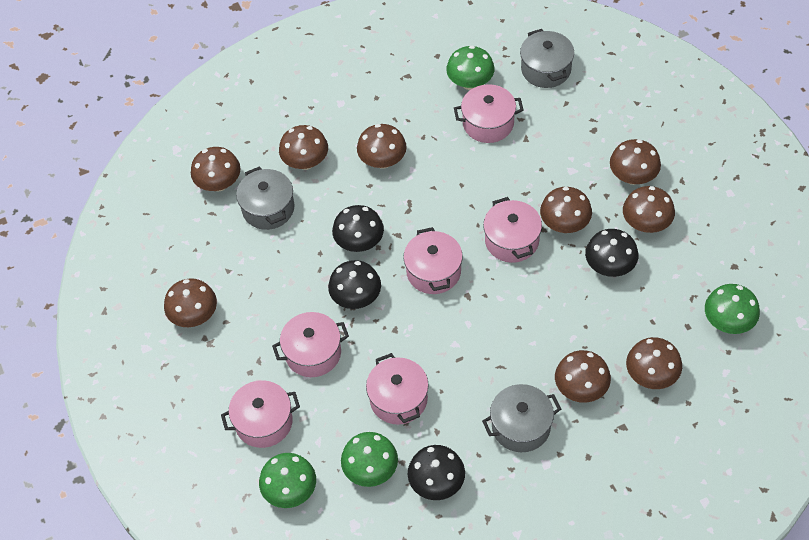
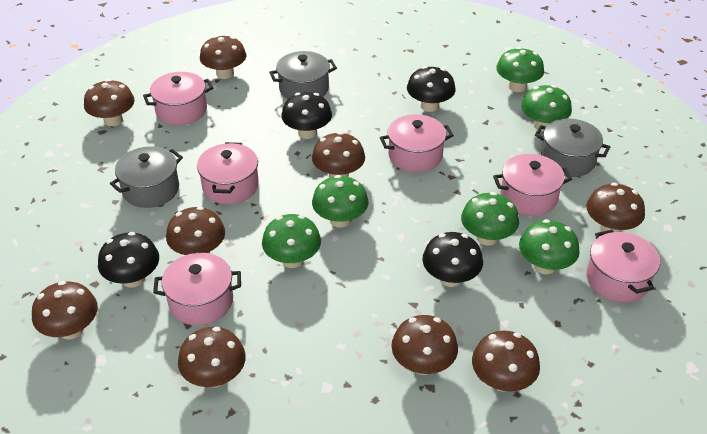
green mushroom: 4 -> 6

